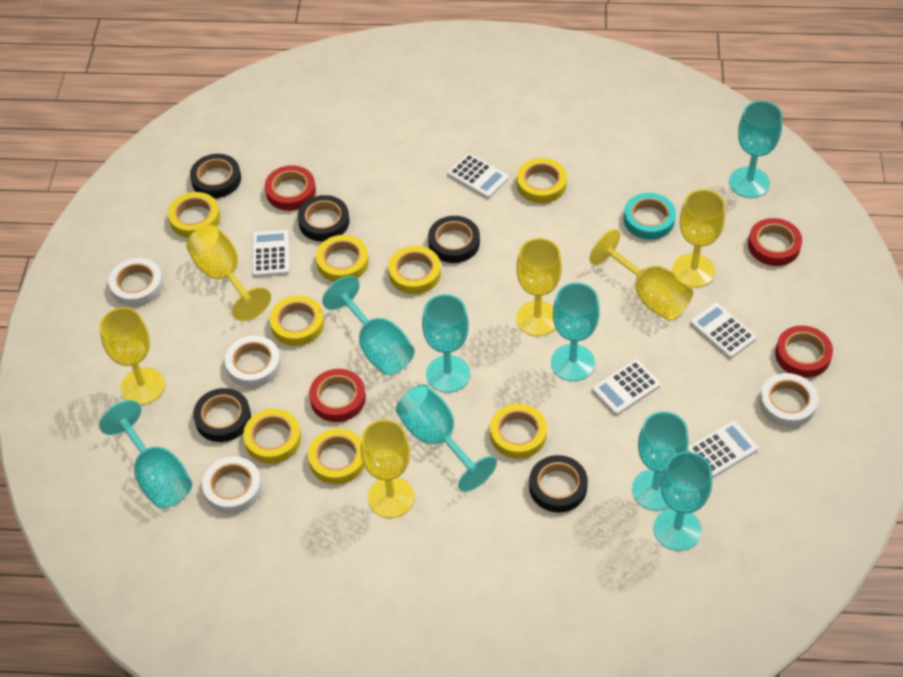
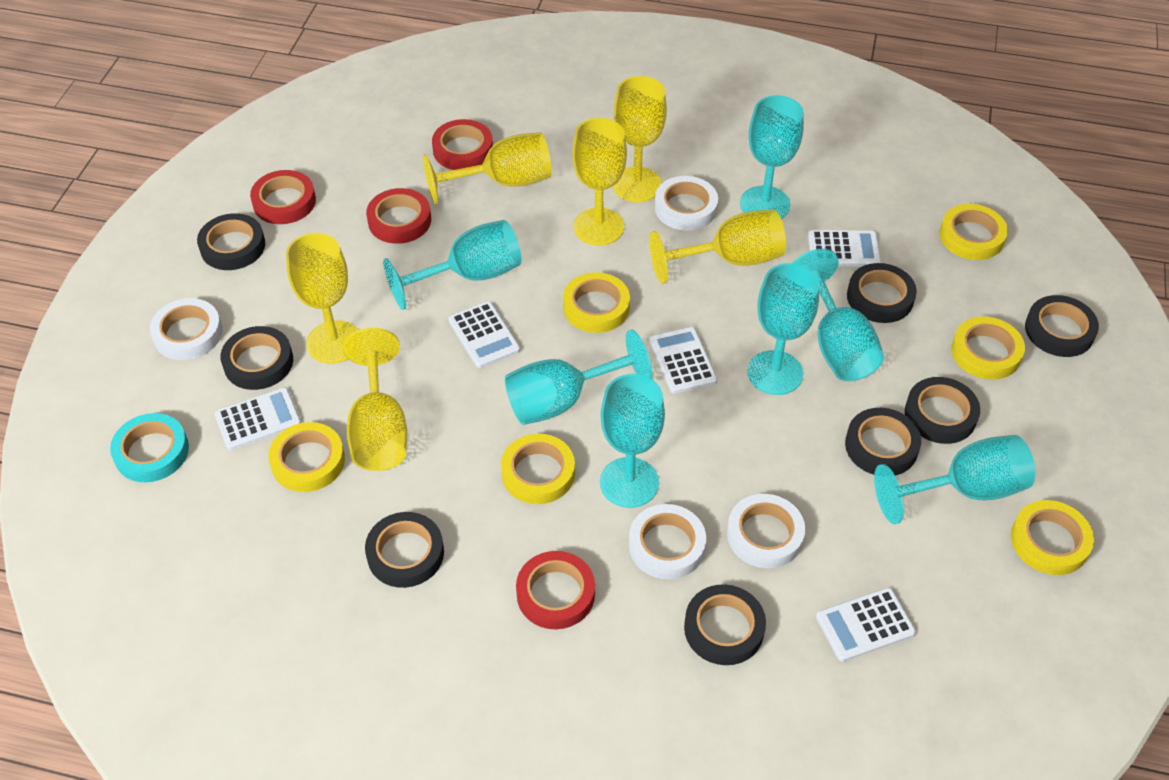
black tape: 5 -> 8
turquoise goblet: 8 -> 7
yellow tape: 8 -> 6

